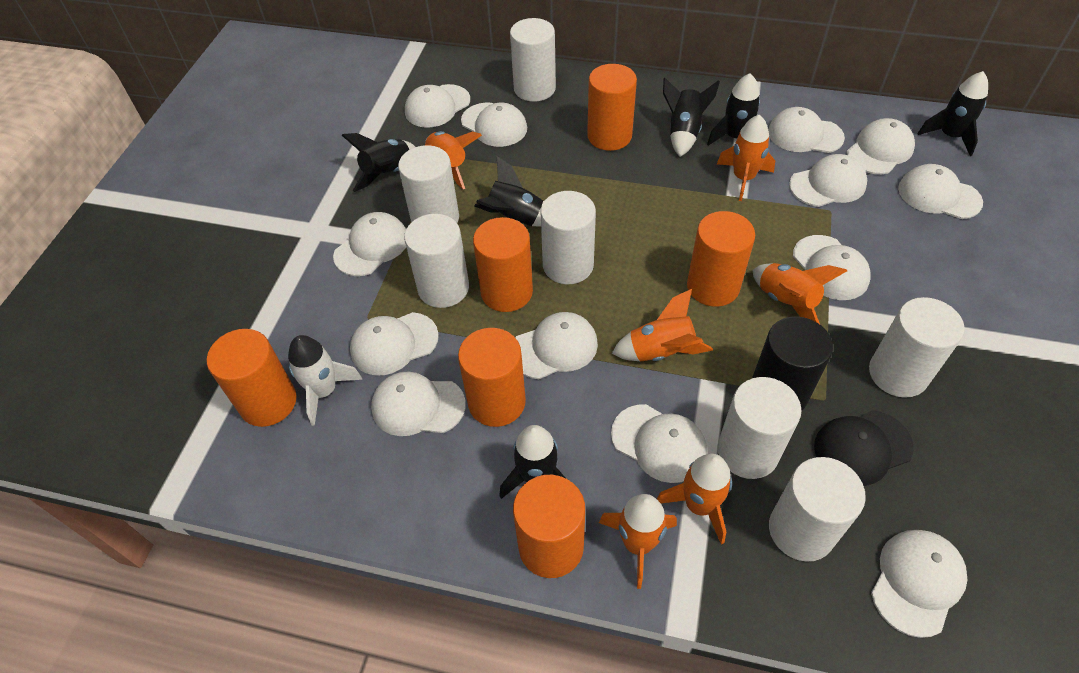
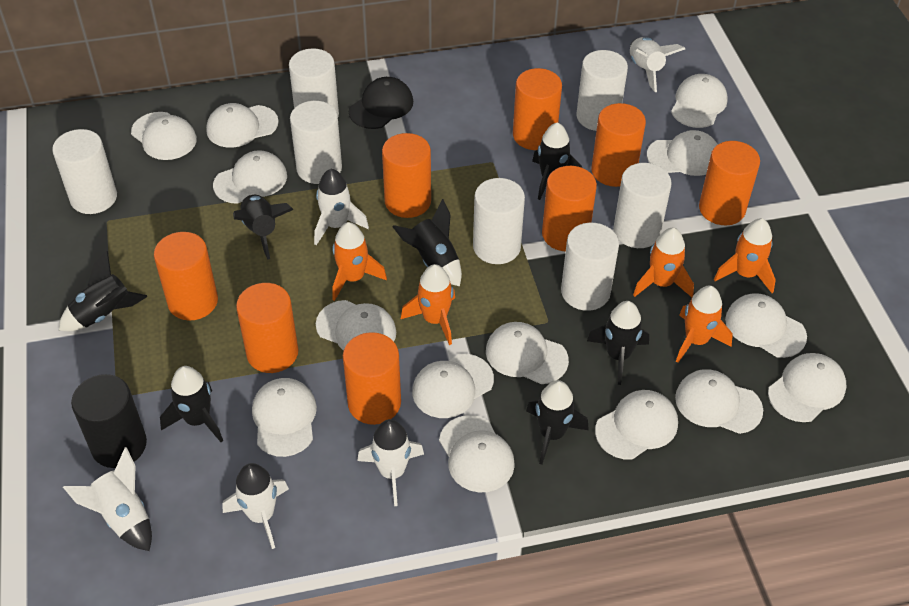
black rocket: 6 -> 7
orange cylinder: 6 -> 8
orange rocket: 6 -> 5
white cap: 13 -> 14
white rocket: 1 -> 5

